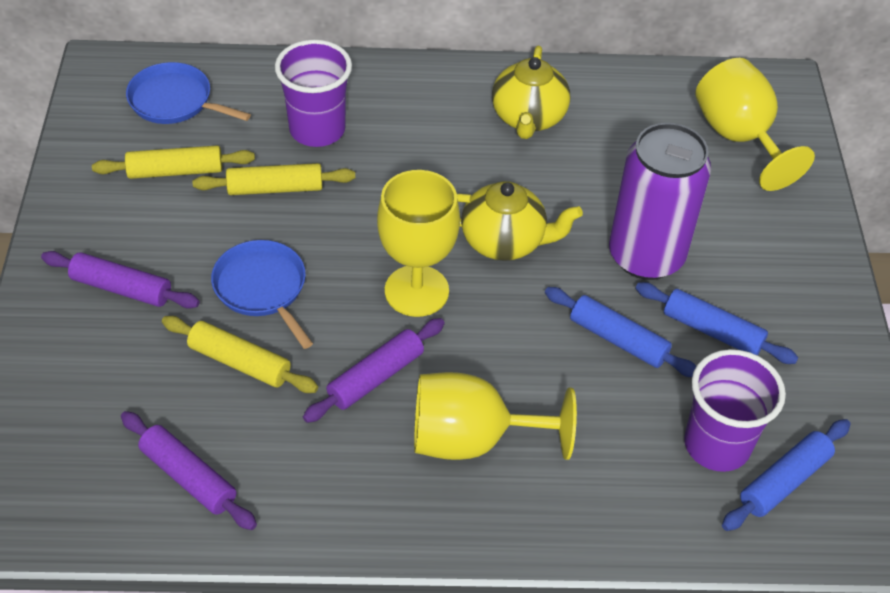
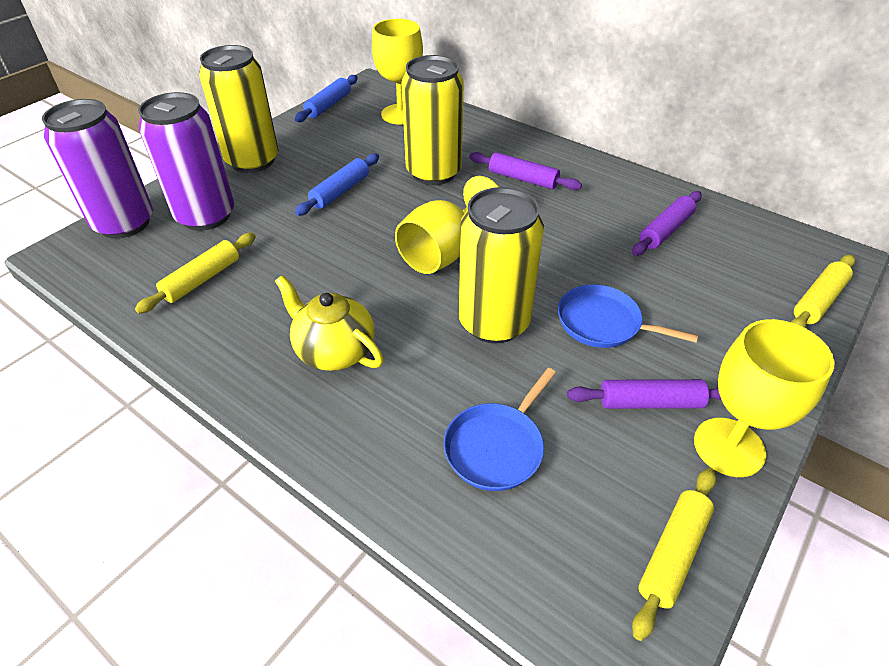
blue rolling pin: 3 -> 2
purple can: 1 -> 2
purple cup: 2 -> 0
yellow can: 0 -> 3
yellow teapot: 2 -> 1

